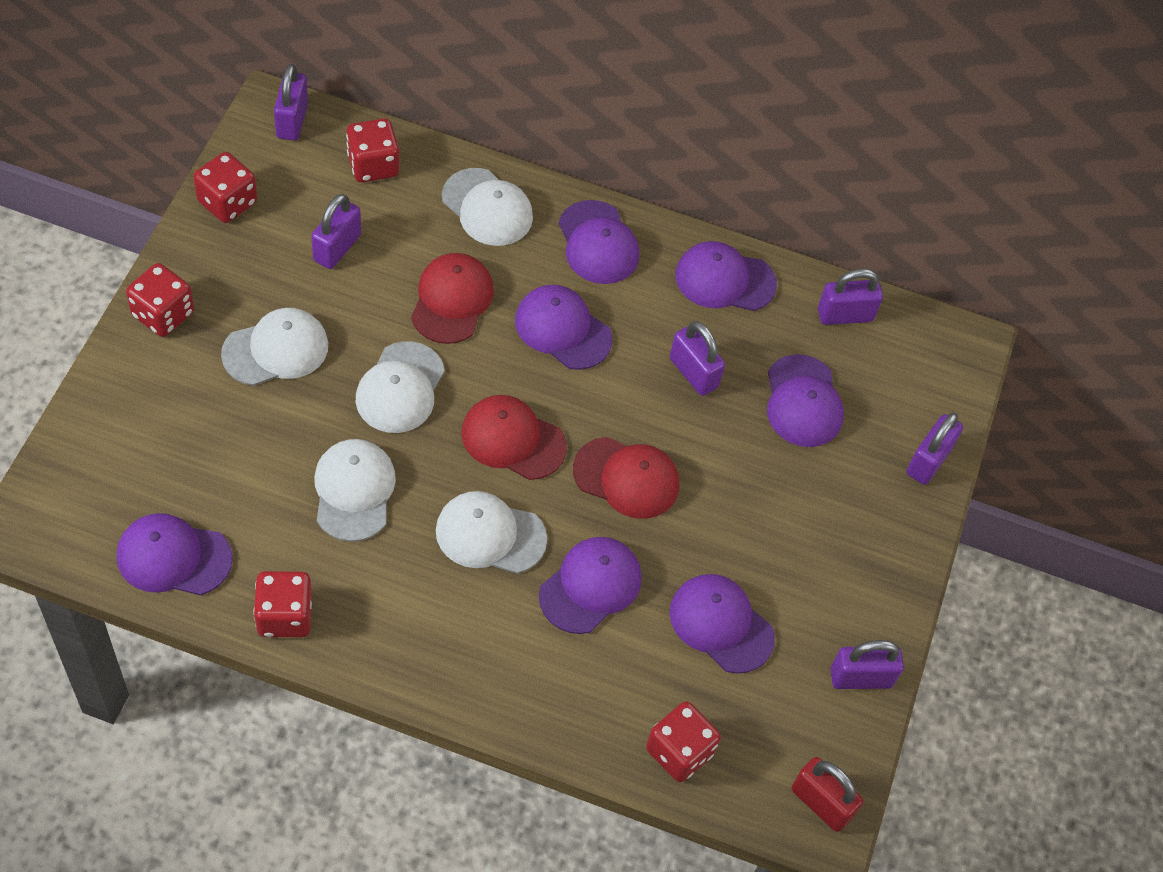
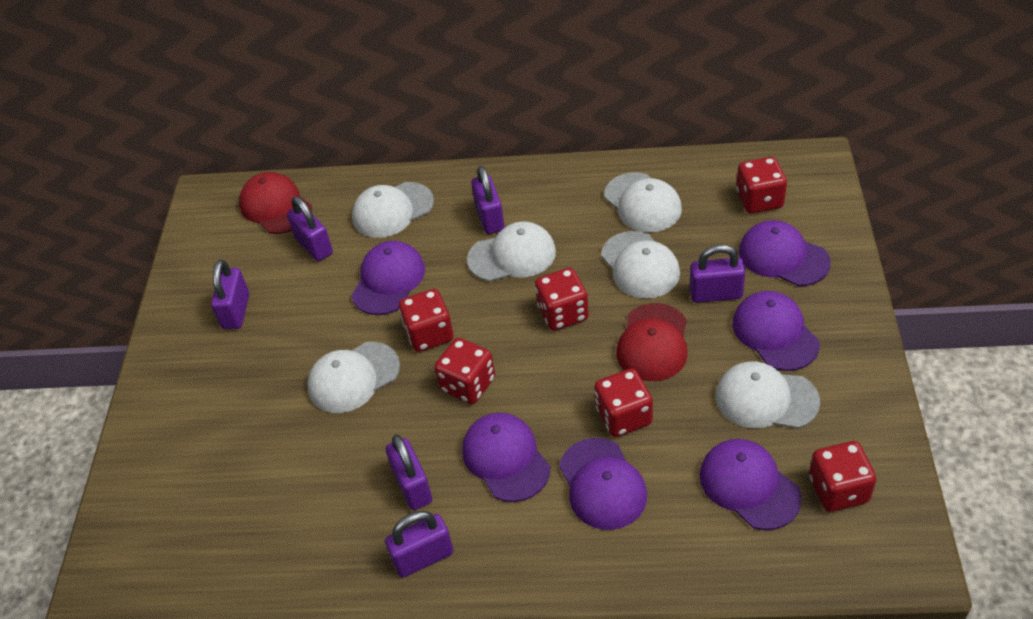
purple cap: 7 -> 6
red cap: 3 -> 2
red dice: 5 -> 6
red padlock: 1 -> 0
white cap: 5 -> 6

